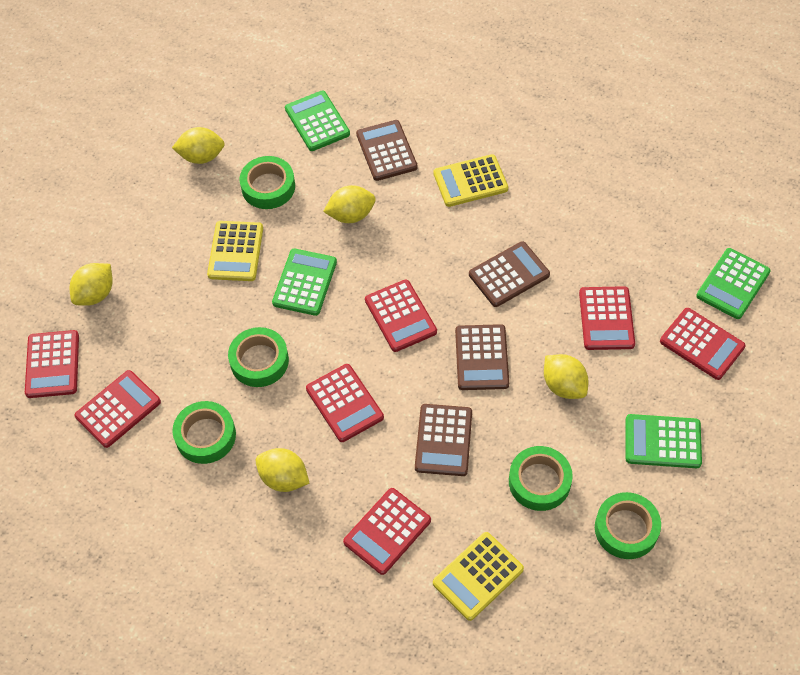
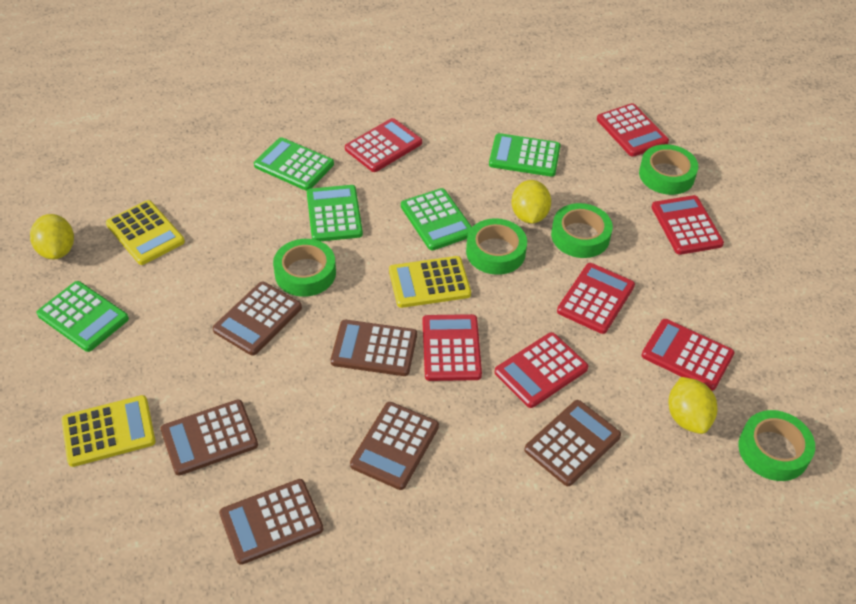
brown calculator: 4 -> 6
green calculator: 4 -> 5
yellow lemon: 5 -> 3

